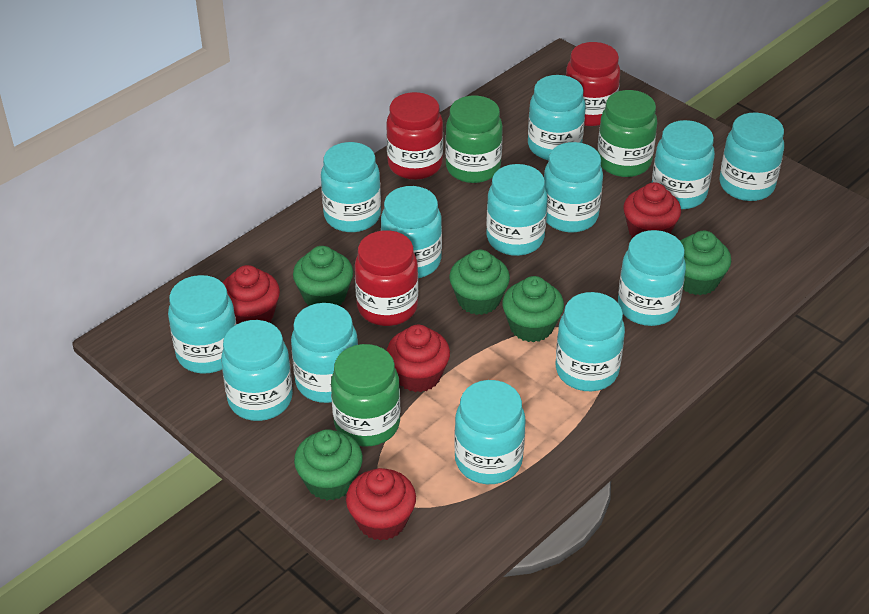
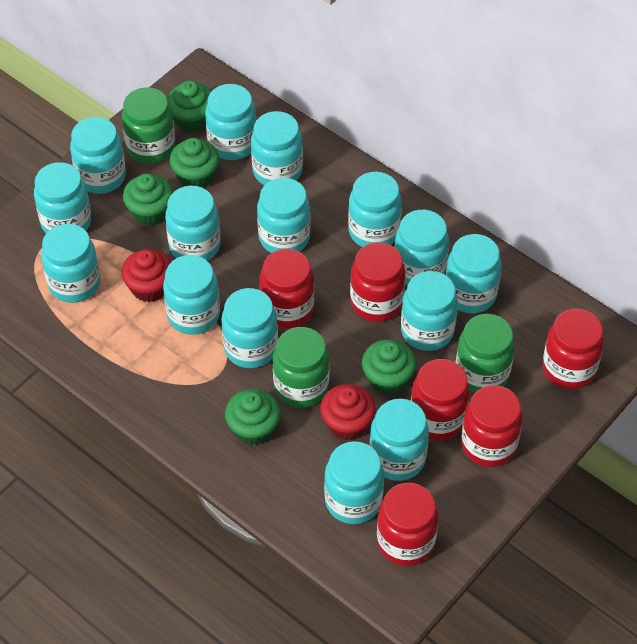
red cupcake: 4 -> 2
red jar: 3 -> 6
turquoise jar: 13 -> 15

